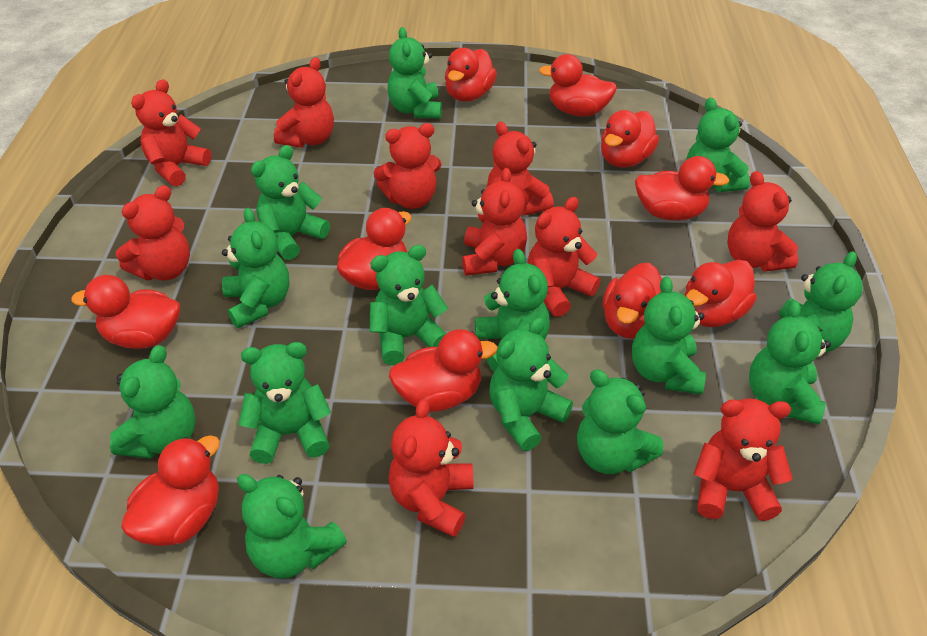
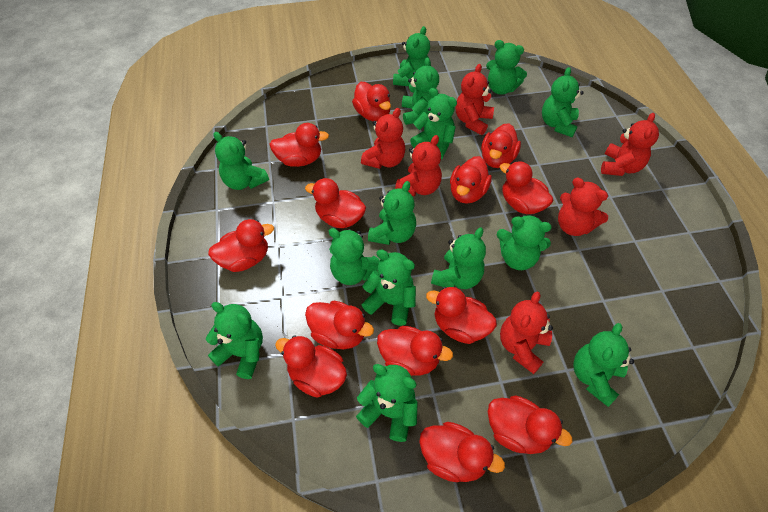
red duck: 10 -> 13
red teddy bear: 10 -> 6

